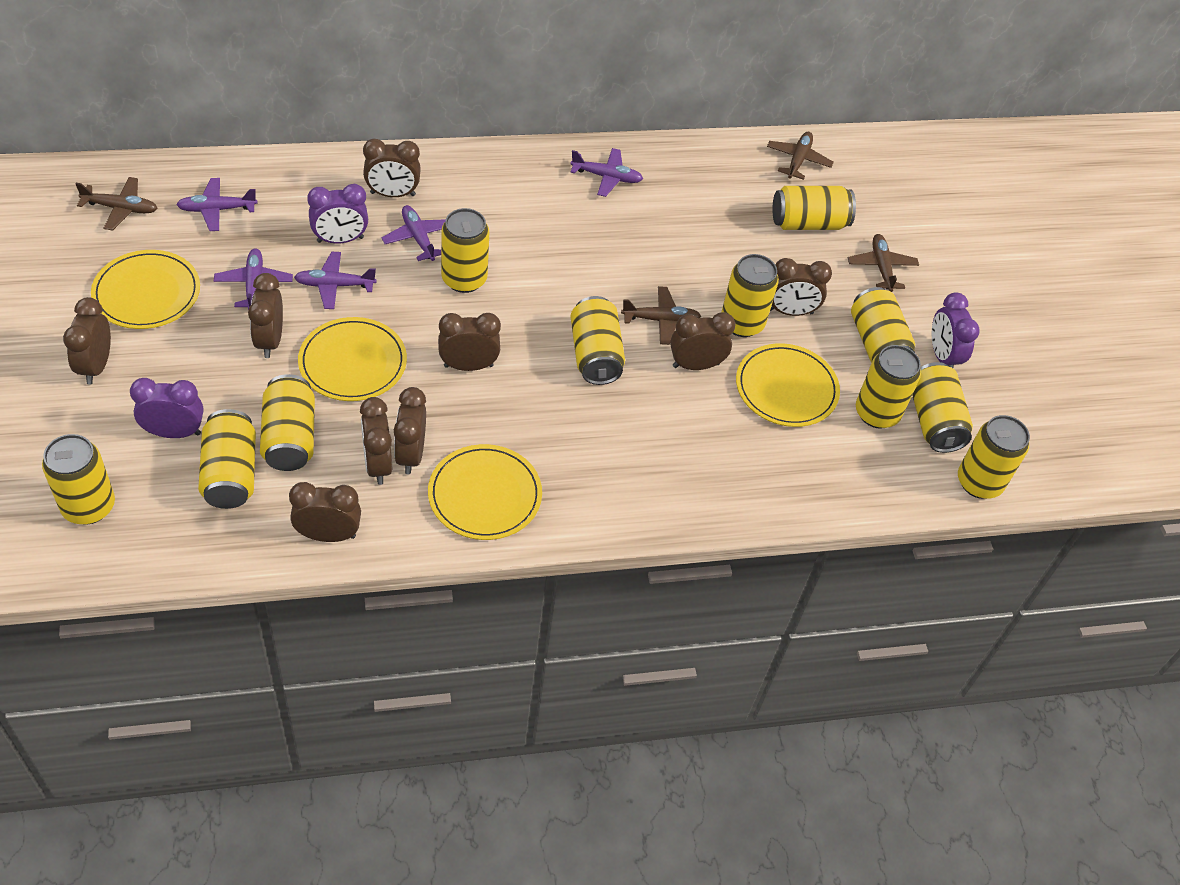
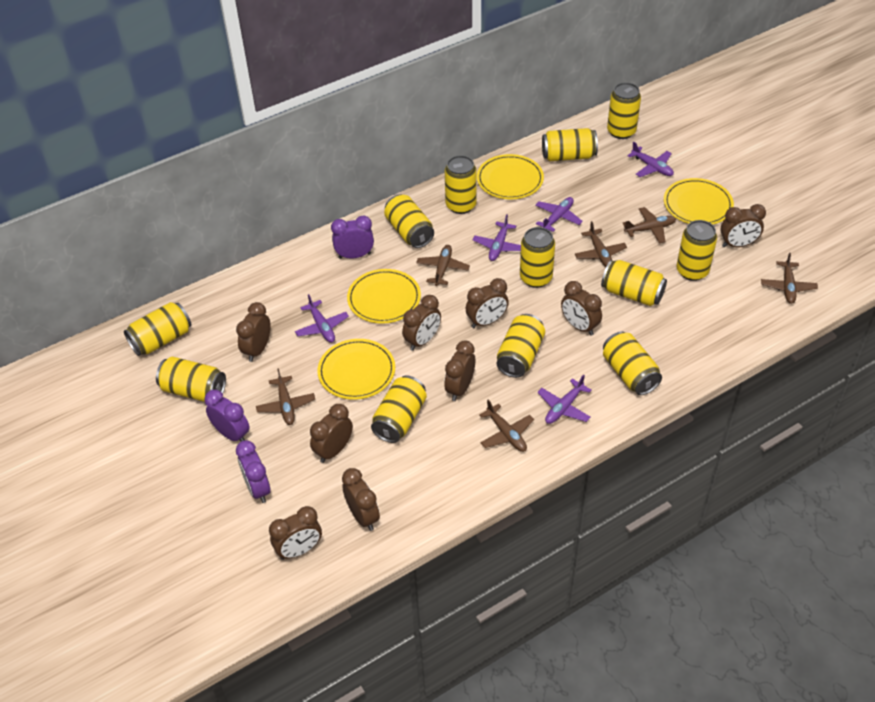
brown plane: 4 -> 6
yellow can: 11 -> 12

